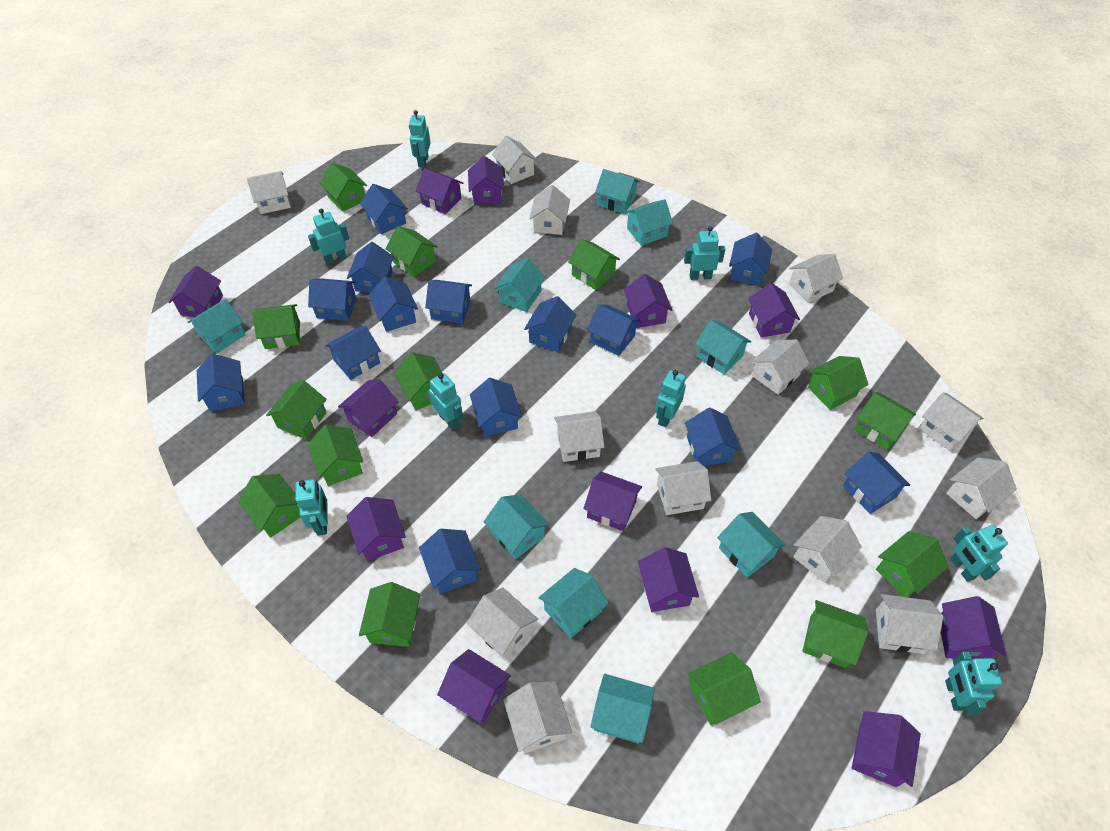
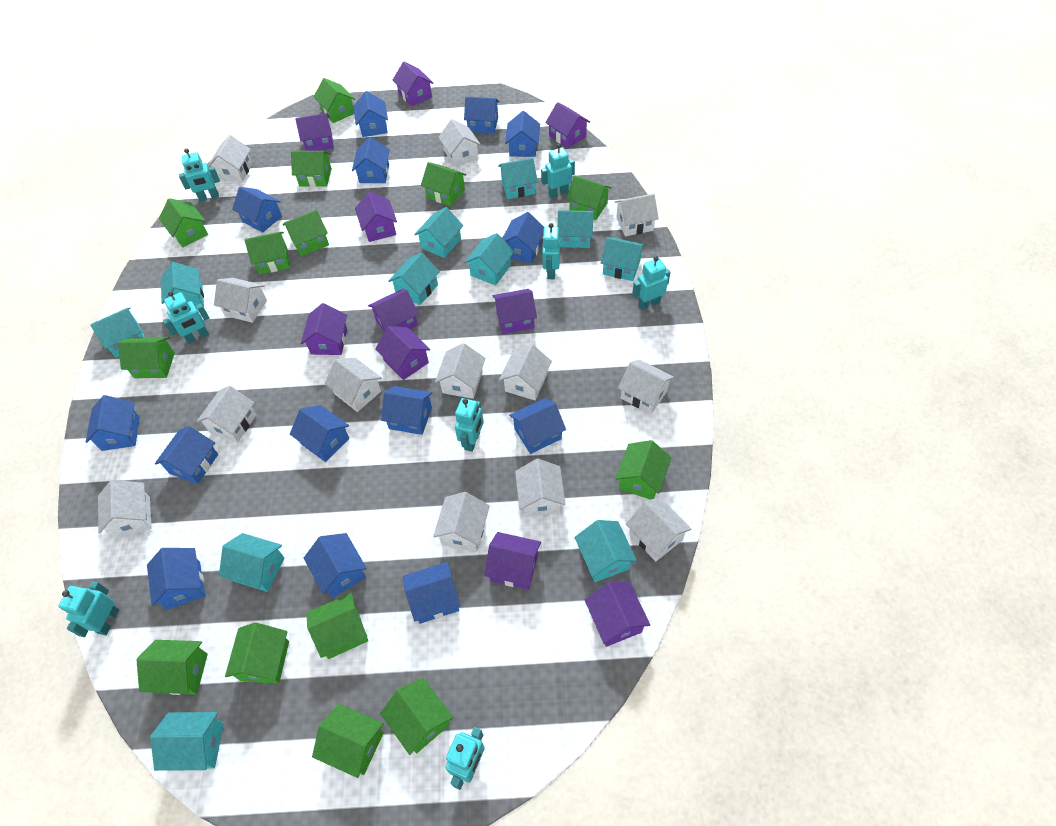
purple house: 12 -> 10
turquoise house: 9 -> 11

